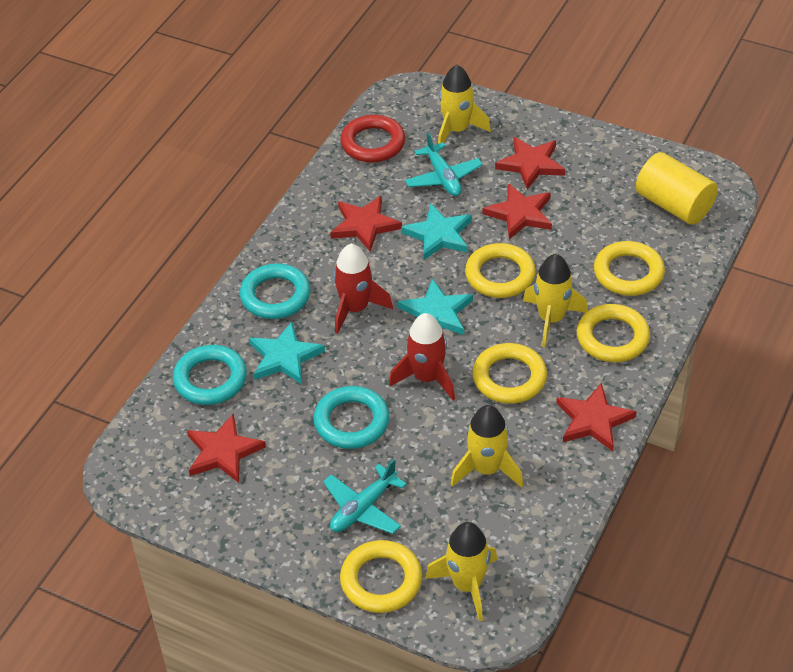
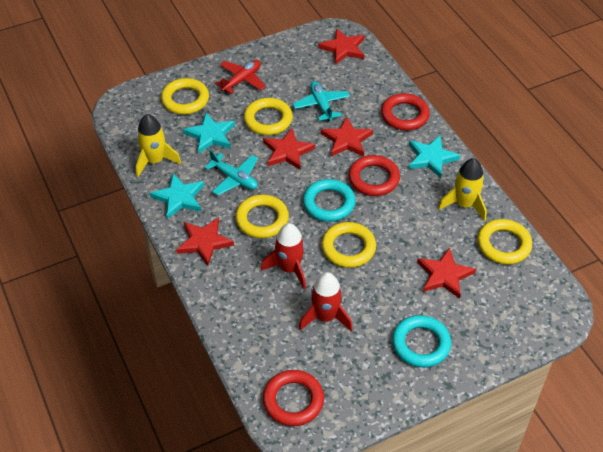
red plane: 0 -> 1
red ring: 1 -> 3
turquoise ring: 3 -> 2
yellow cylinder: 1 -> 0
yellow rocket: 4 -> 2

